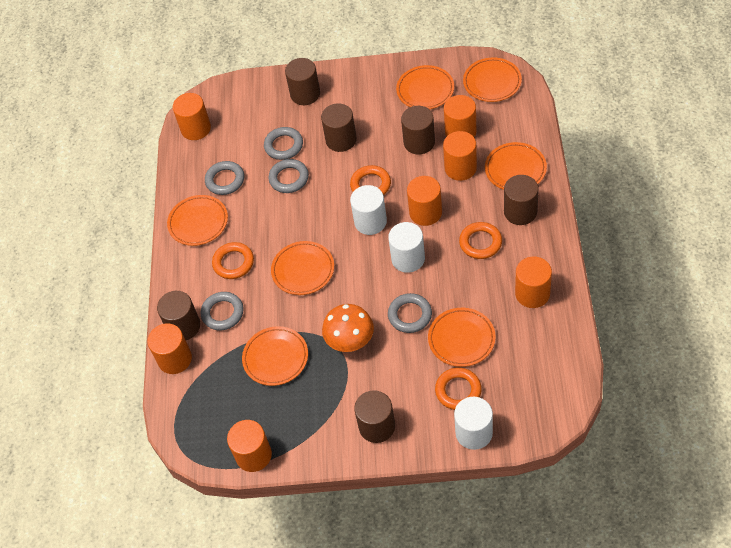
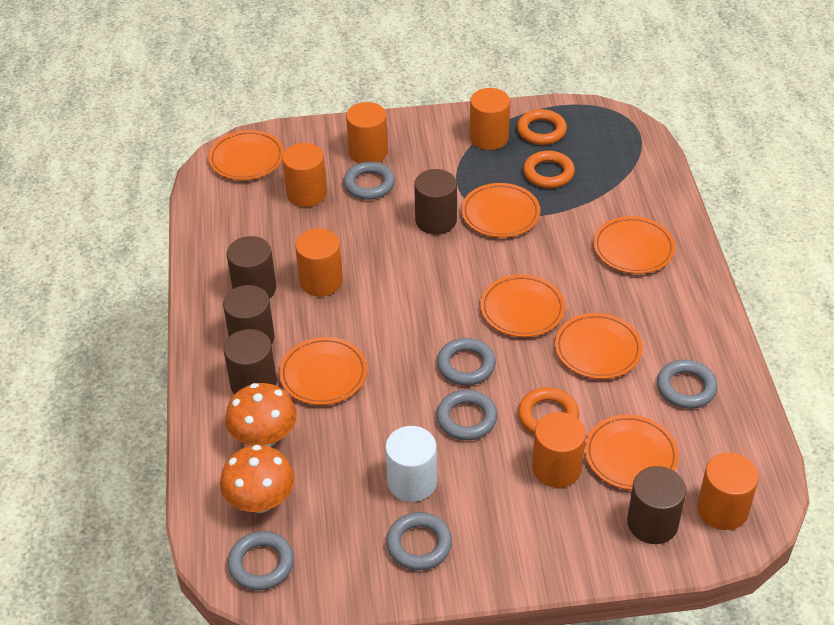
brown cylinder: 6 -> 5
grey ring: 5 -> 6
orange cylinder: 7 -> 6
orange mushroom: 1 -> 2
orange ring: 4 -> 3
white cylinder: 3 -> 1

